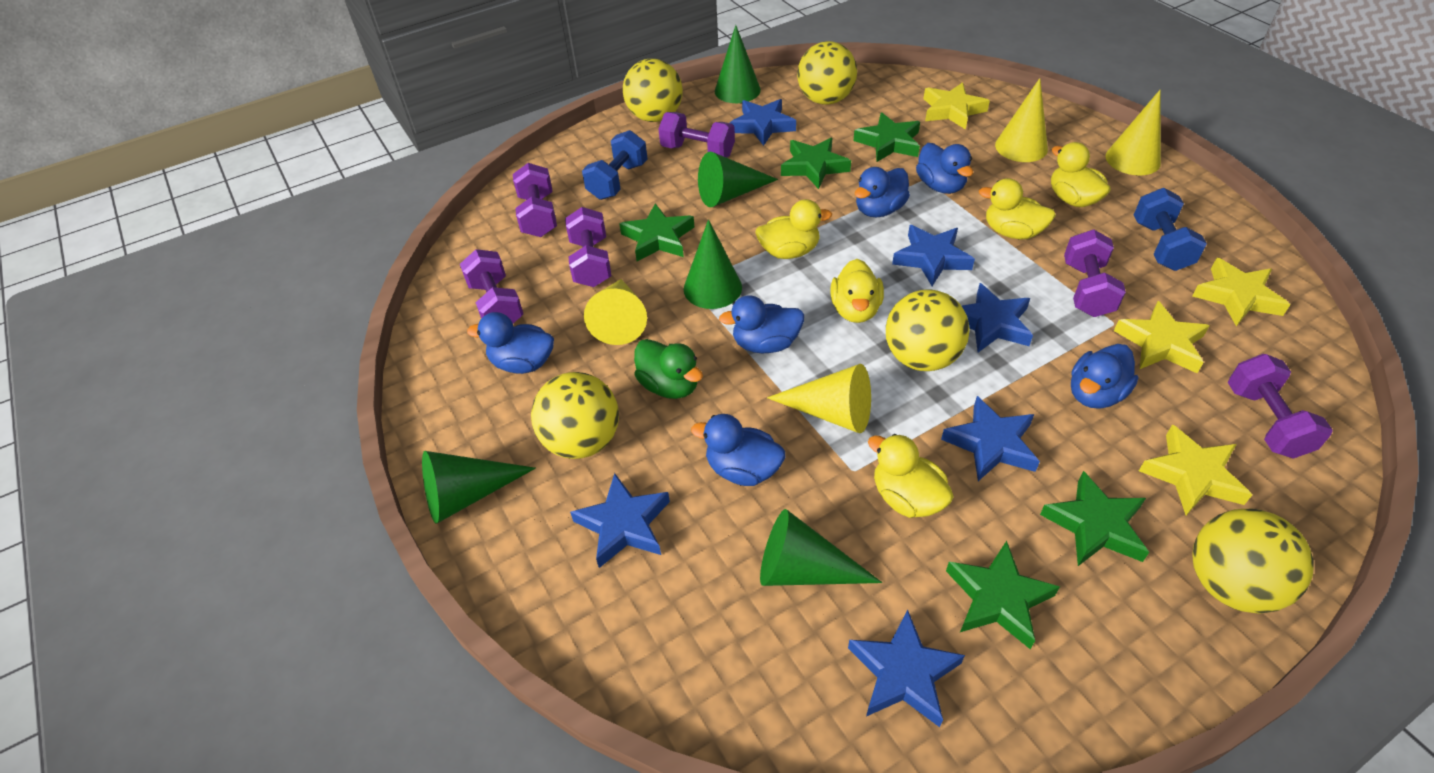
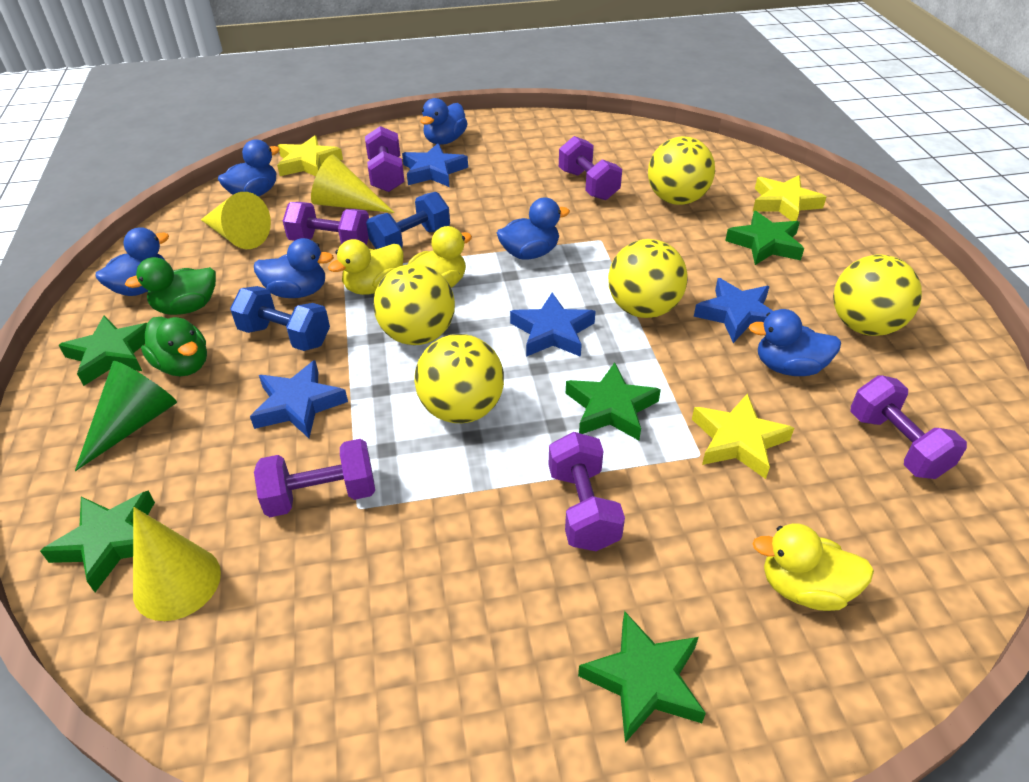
blue star: 6 -> 4
green cone: 5 -> 1
green duck: 1 -> 2
yellow cone: 4 -> 3
yellow duck: 5 -> 3
yellow star: 4 -> 3

